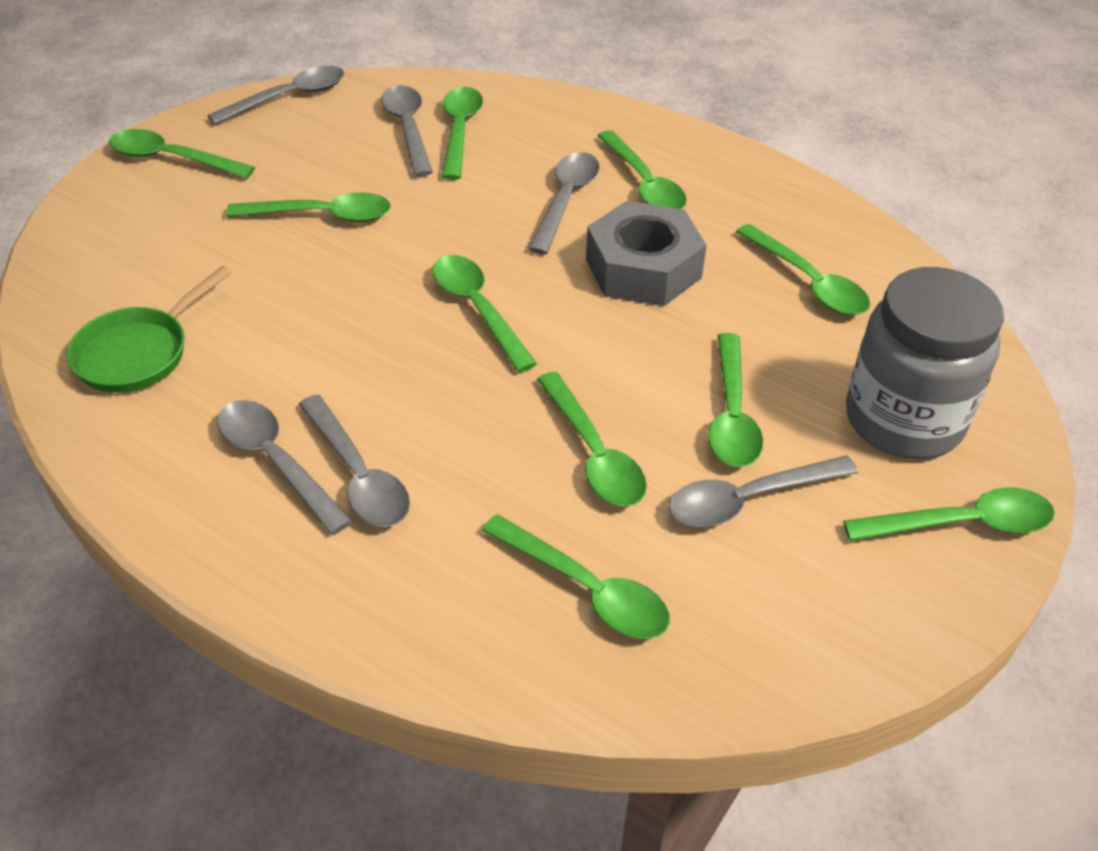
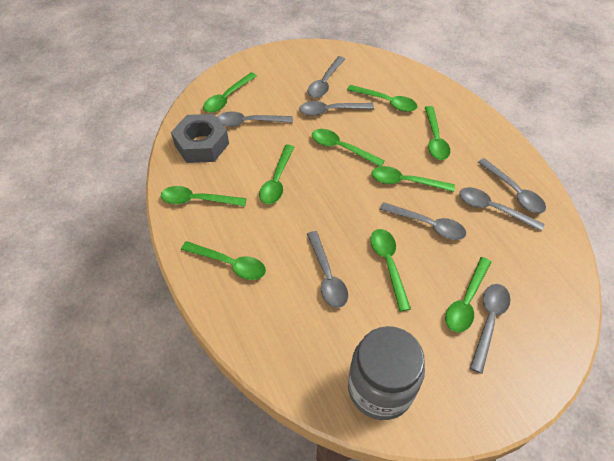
green pan: 1 -> 0
grey spoon: 6 -> 8

